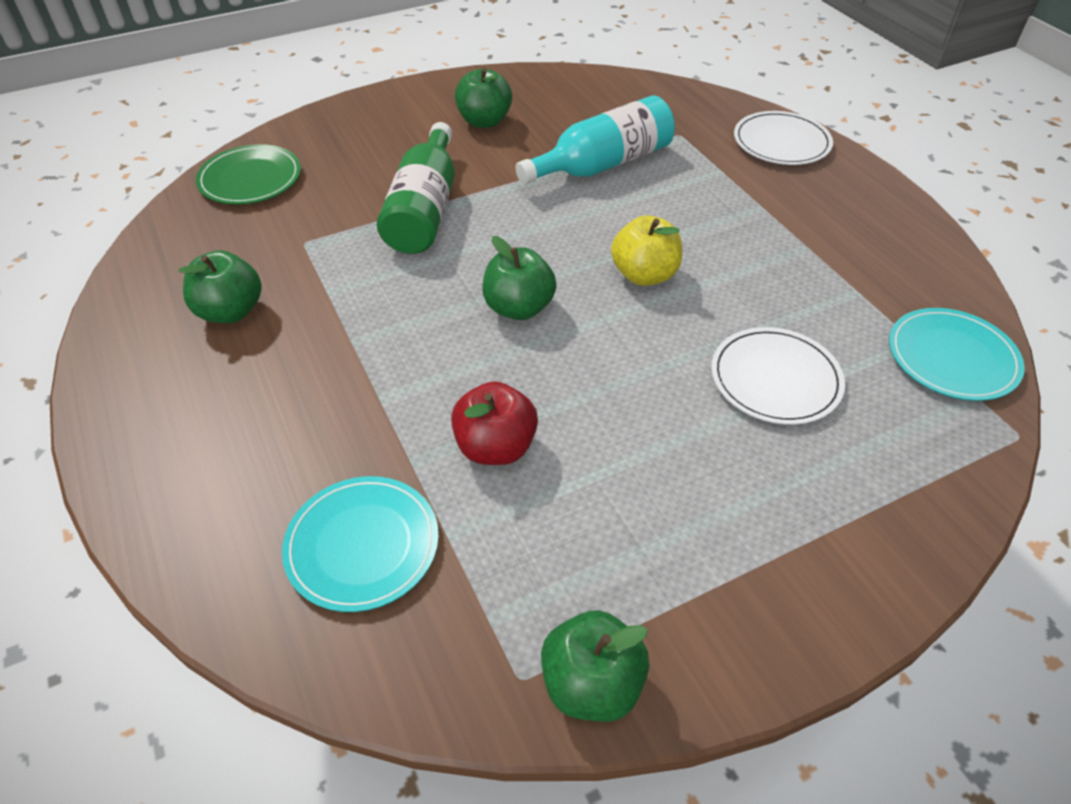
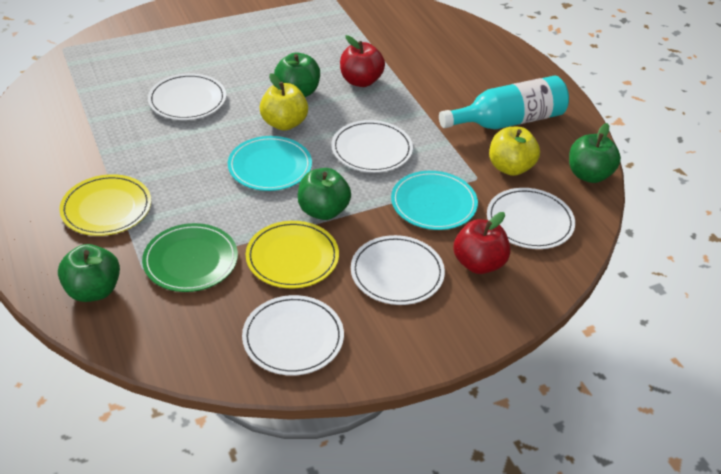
green bottle: 1 -> 0
red apple: 1 -> 2
white plate: 2 -> 5
yellow apple: 1 -> 2
yellow plate: 0 -> 2

